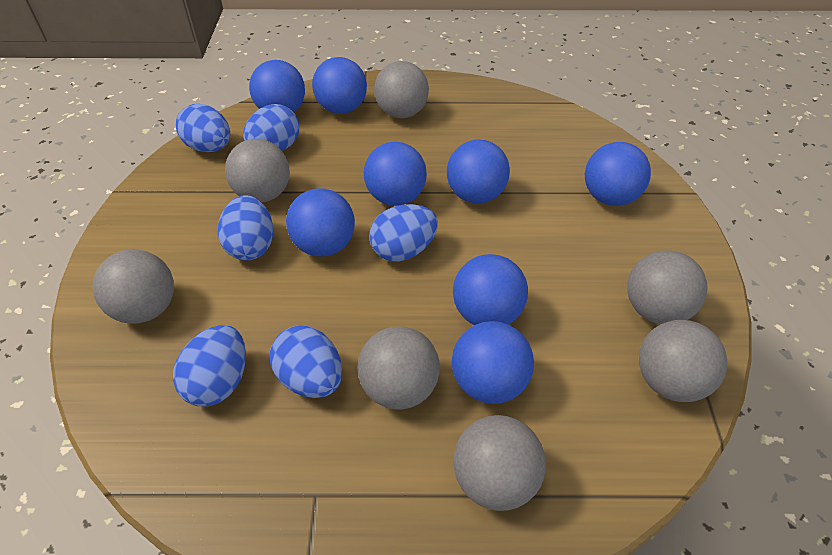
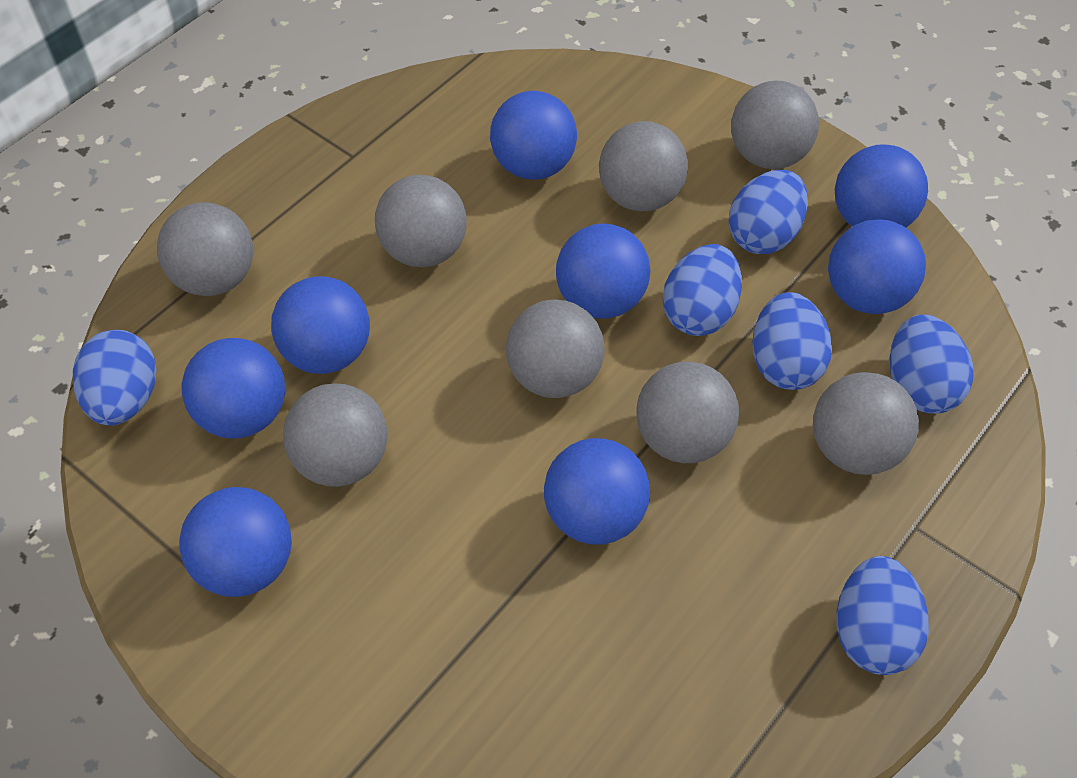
grey ball: 7 -> 8

